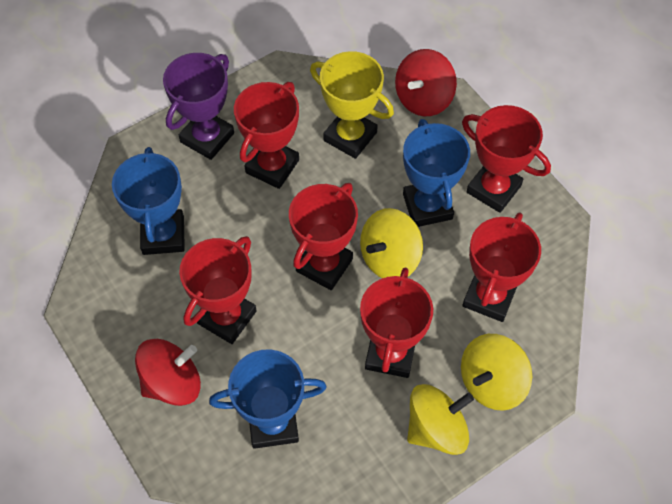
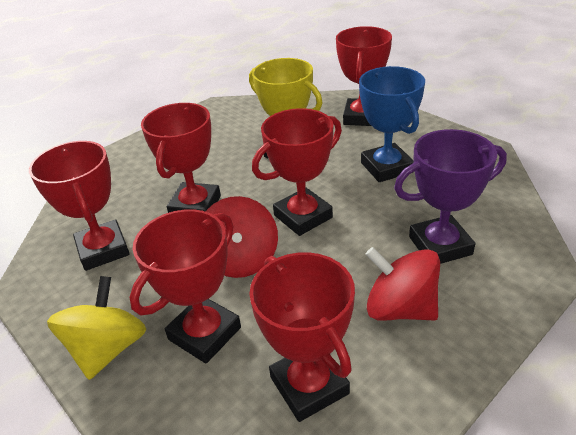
blue trophy: 3 -> 1
yellow spinning top: 3 -> 1

